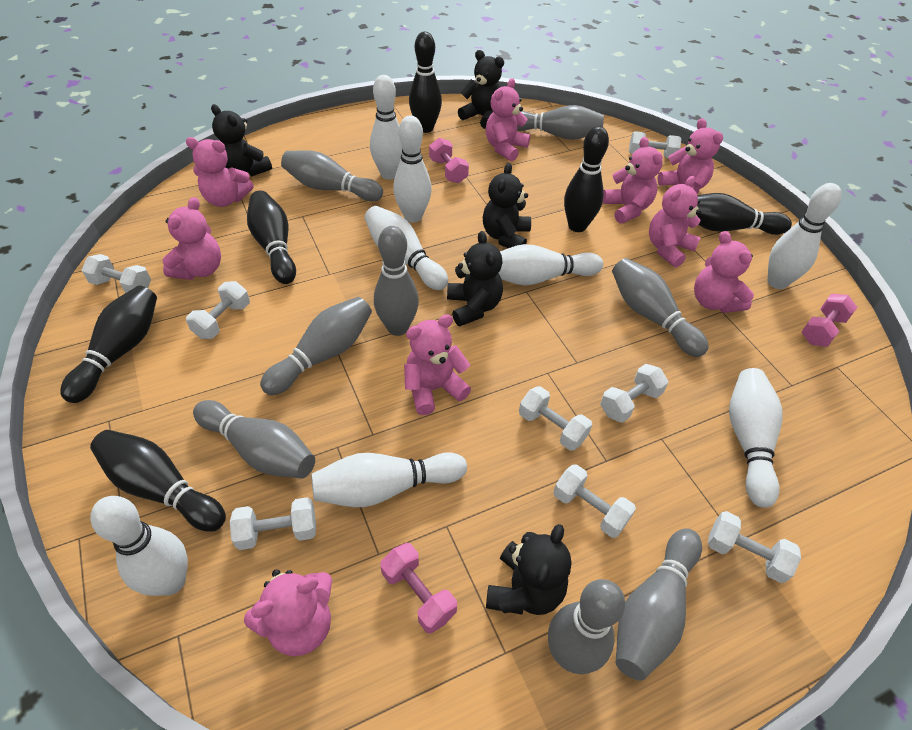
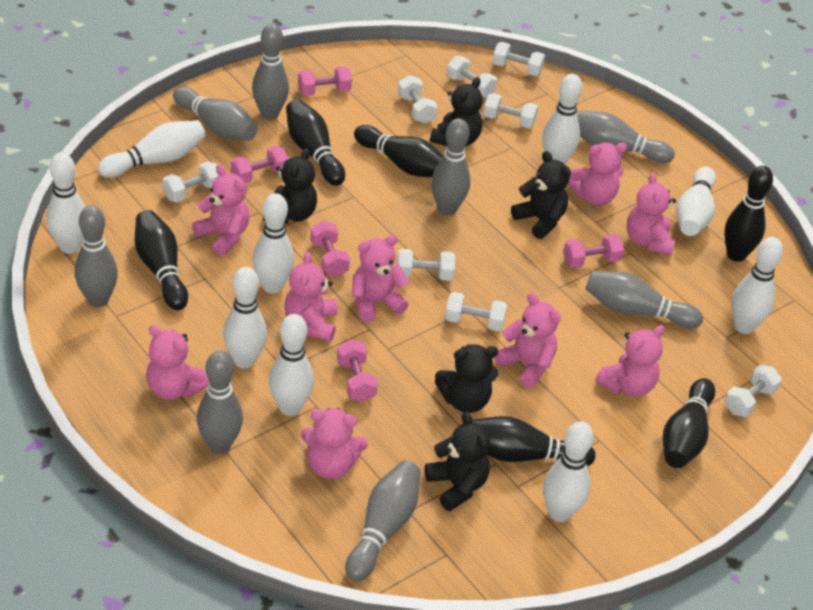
pink dumbbell: 3 -> 5
white bowling pin: 8 -> 9

